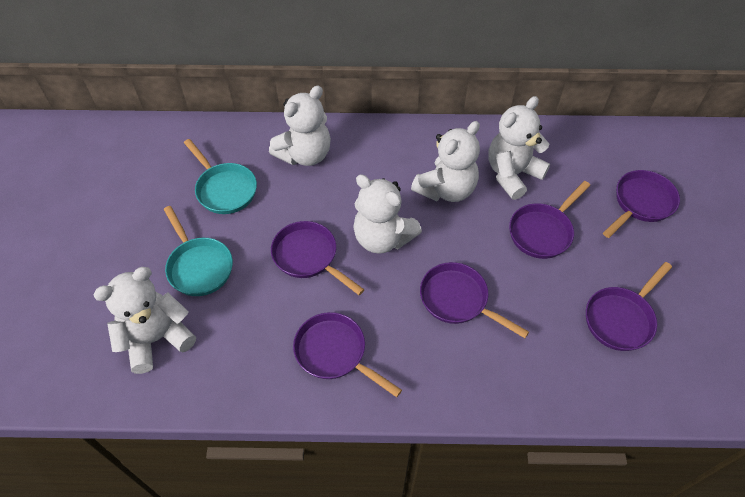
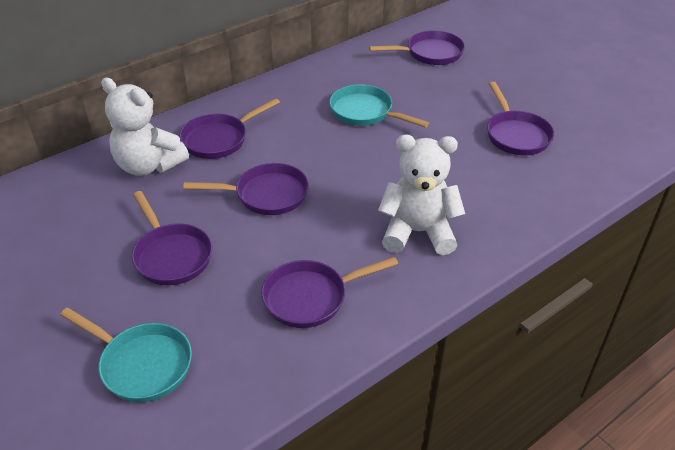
white teddy bear: 5 -> 2

